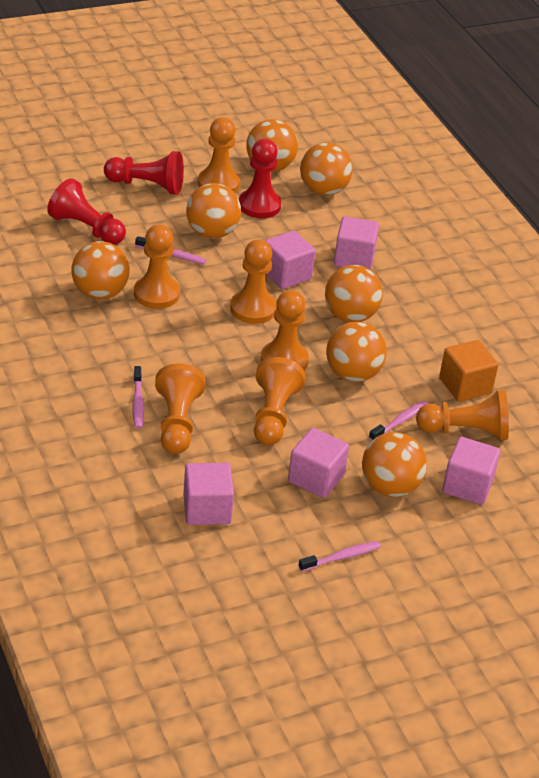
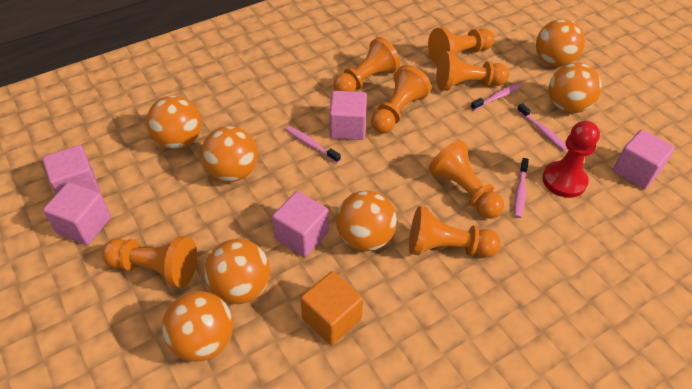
red pawn: 3 -> 1

